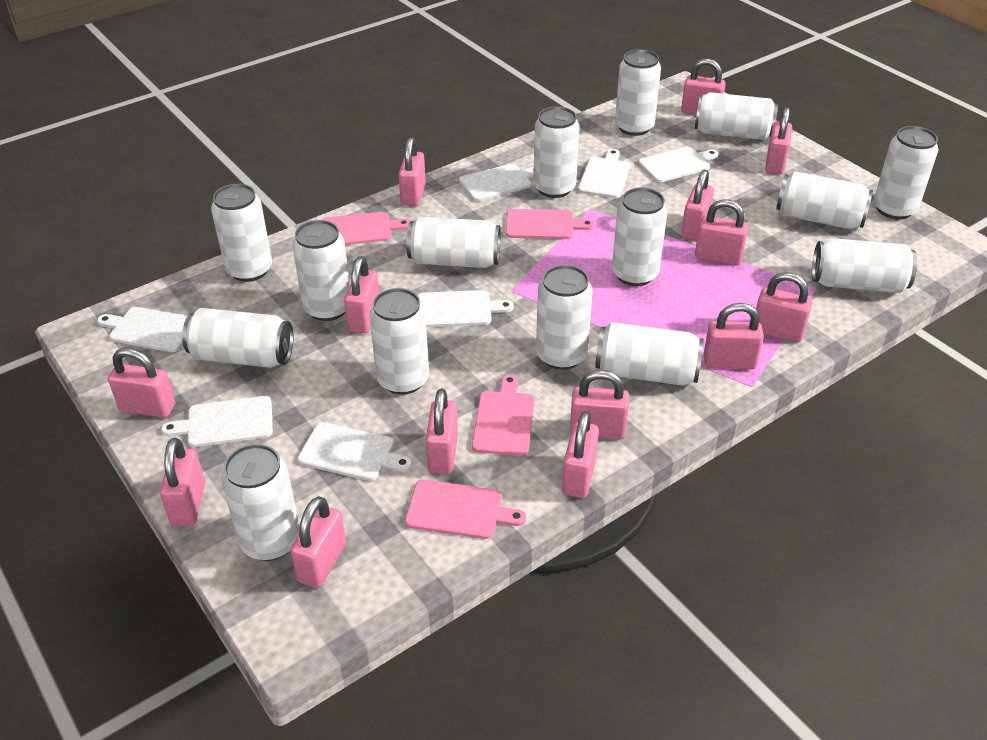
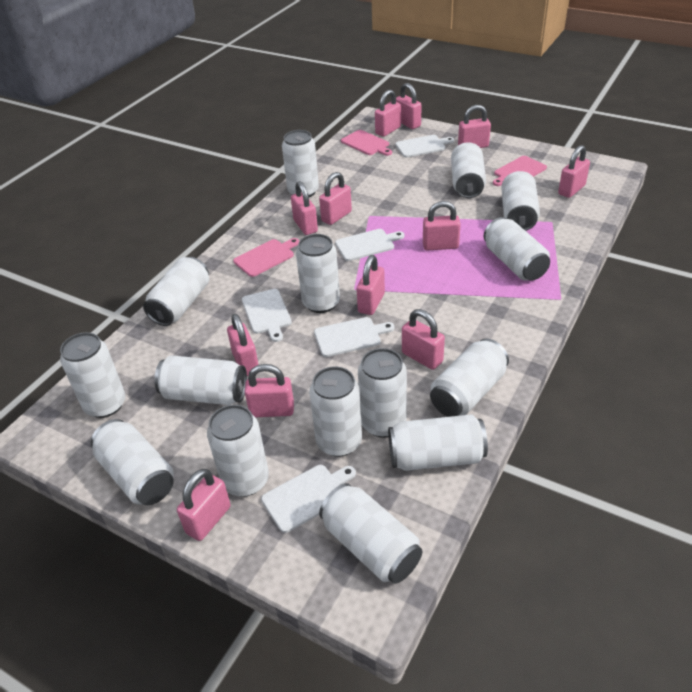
pink cutting board: 4 -> 3
pink padlock: 14 -> 12
white cutting board: 7 -> 5

